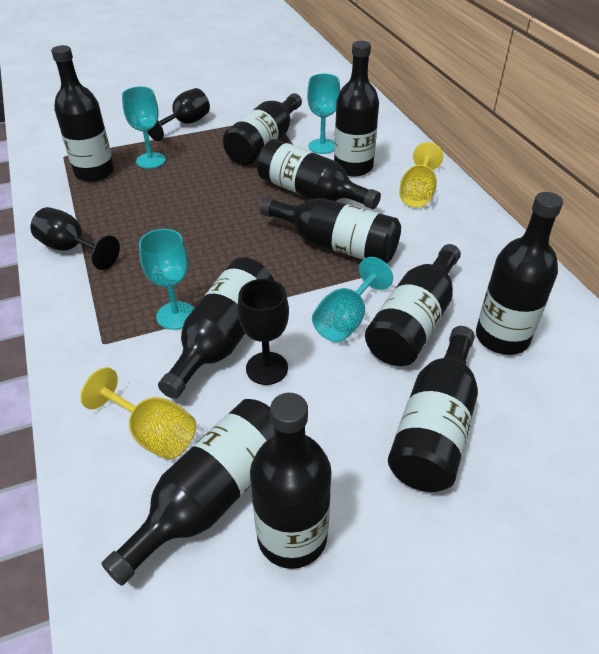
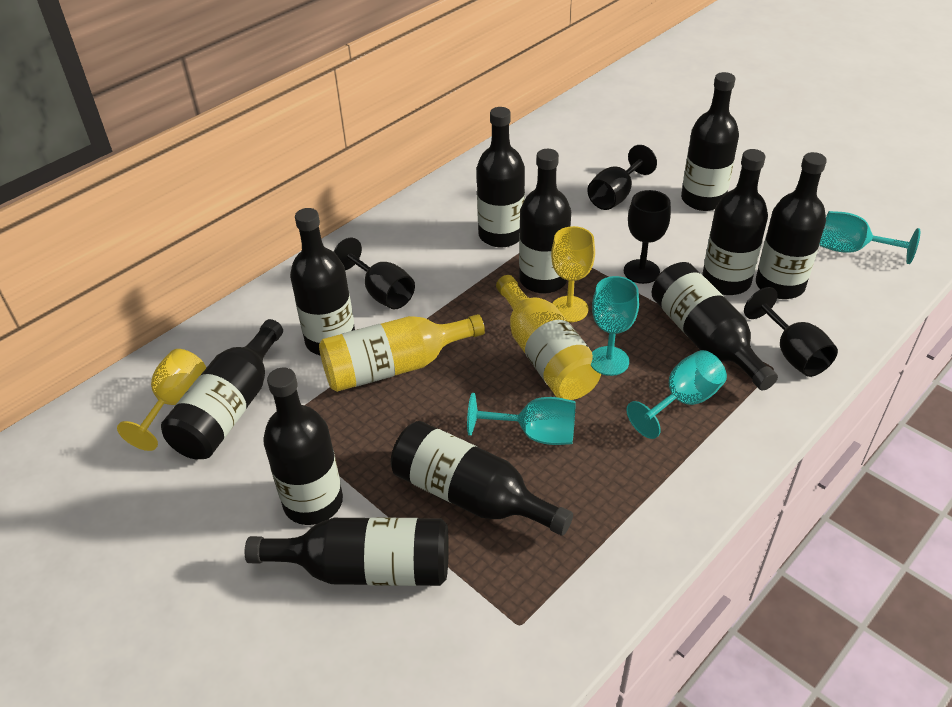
black goblet: 3 -> 4
yellow bottle: 0 -> 2

